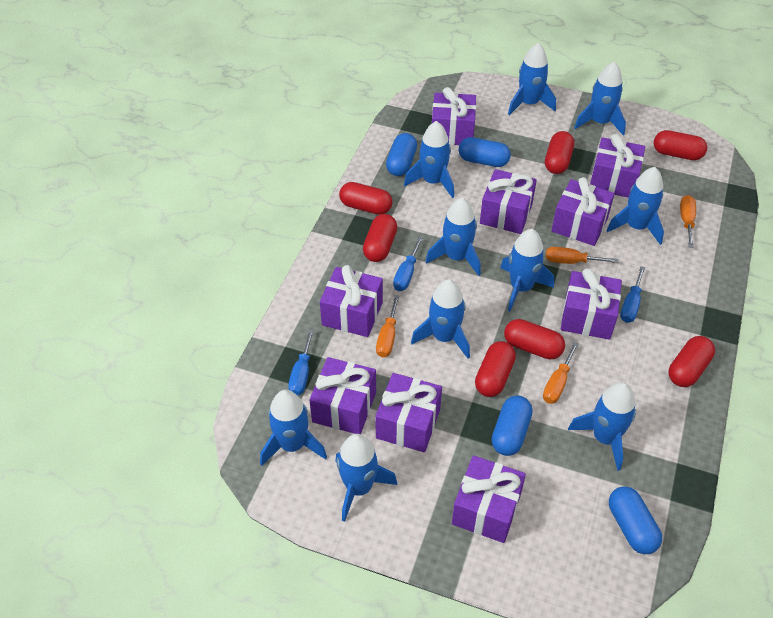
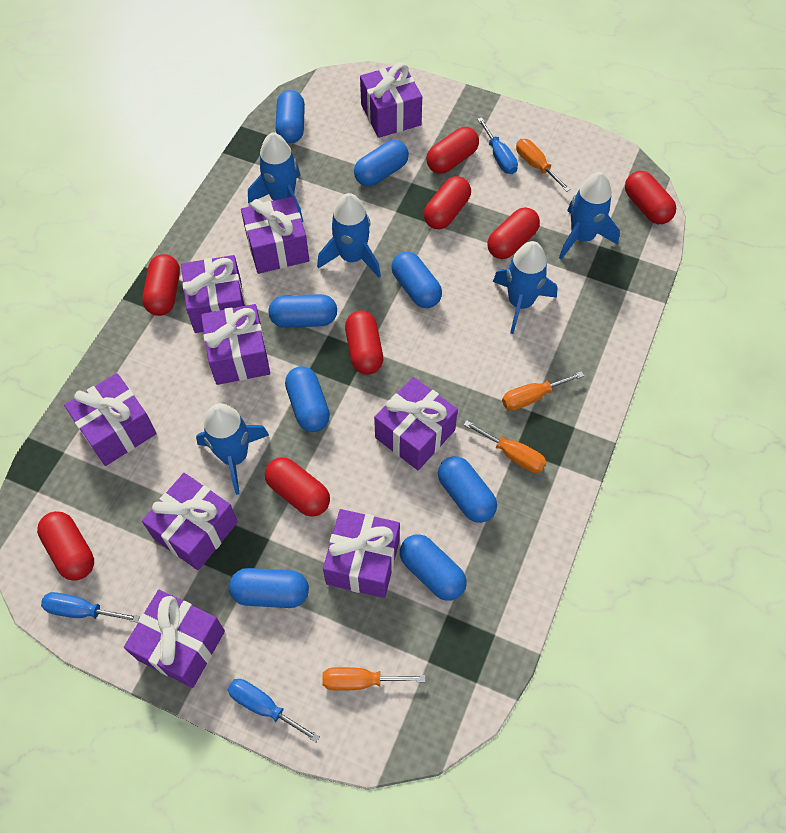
blue capsule: 4 -> 8
blue rocket: 10 -> 5
red capsule: 7 -> 8

